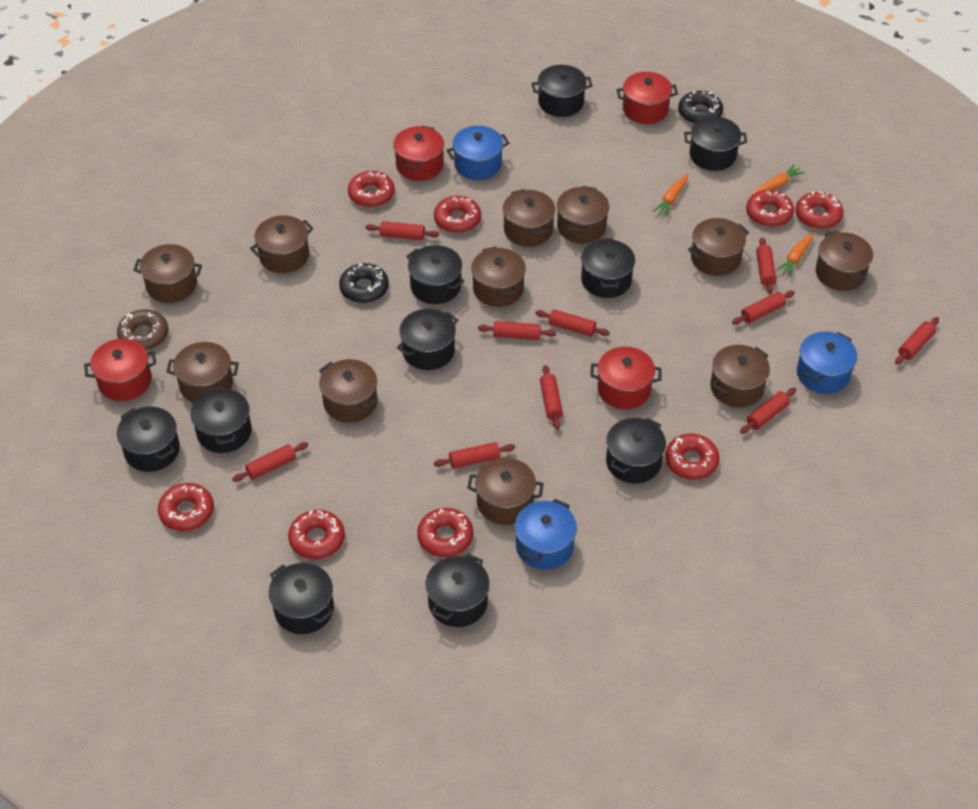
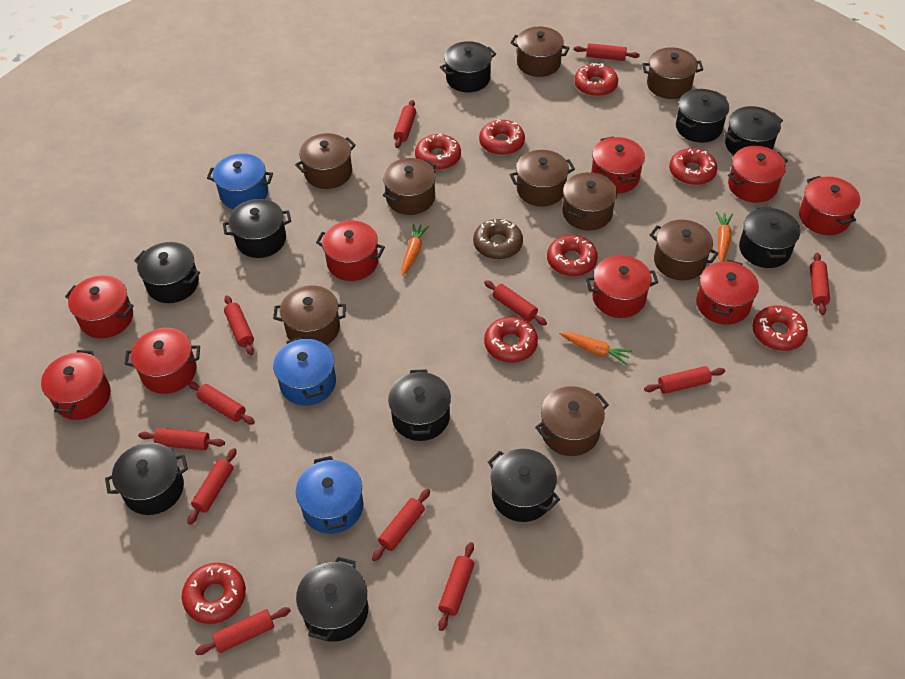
black donut: 2 -> 0
brown pot: 11 -> 9
red pot: 4 -> 9
red rolling pin: 10 -> 12

